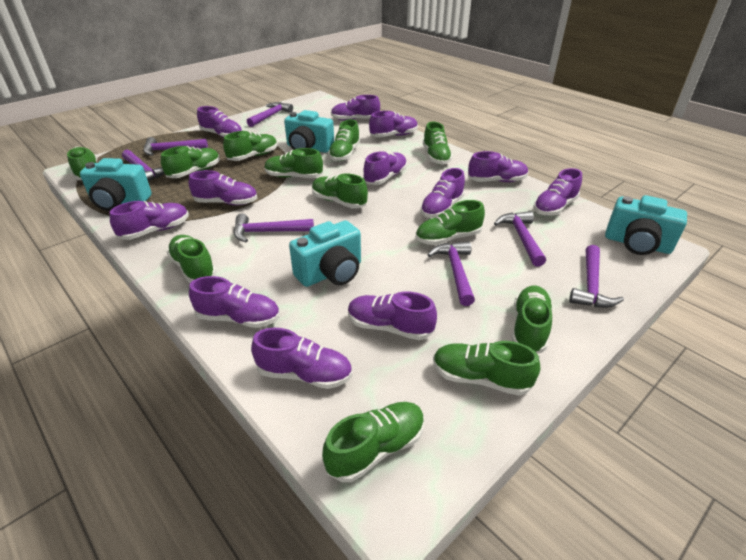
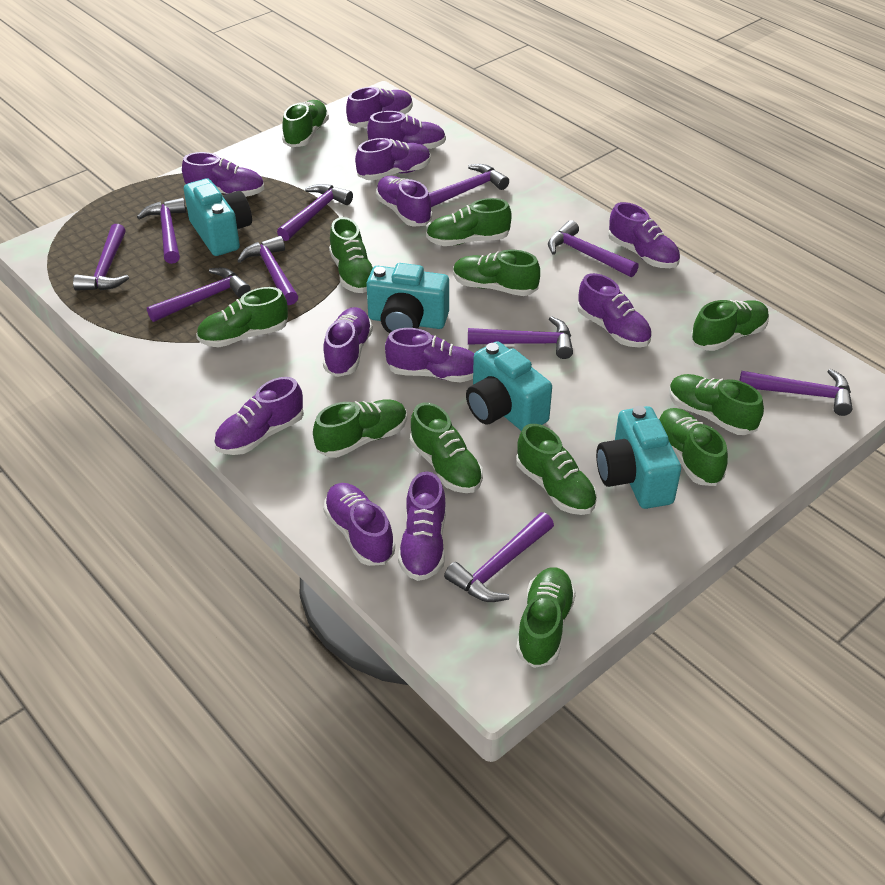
purple hammer: 7 -> 10

